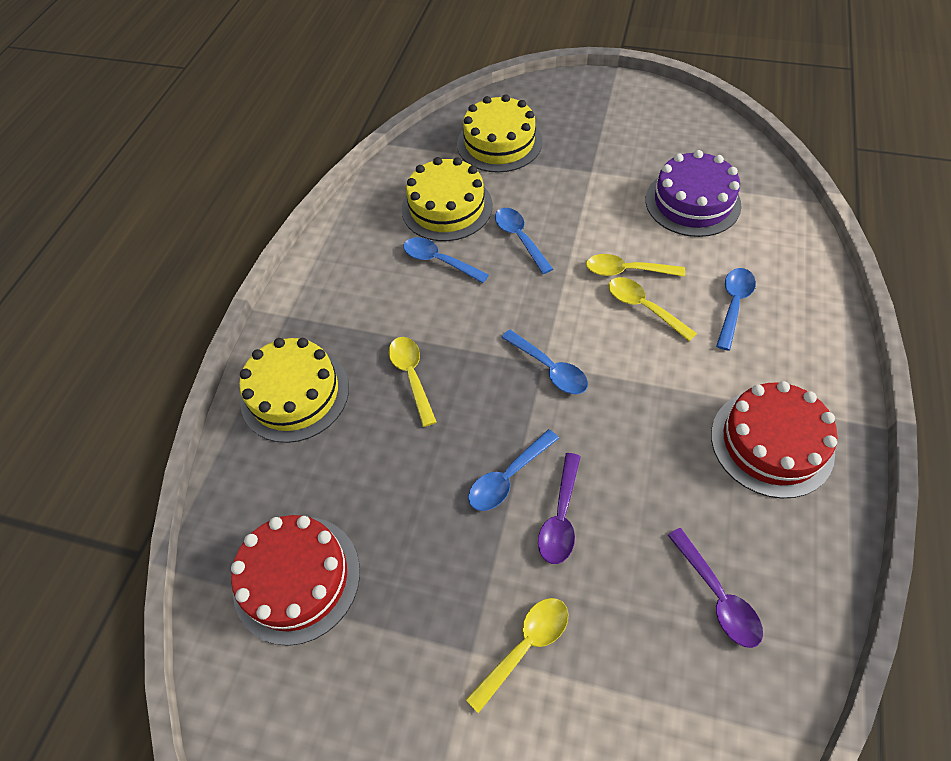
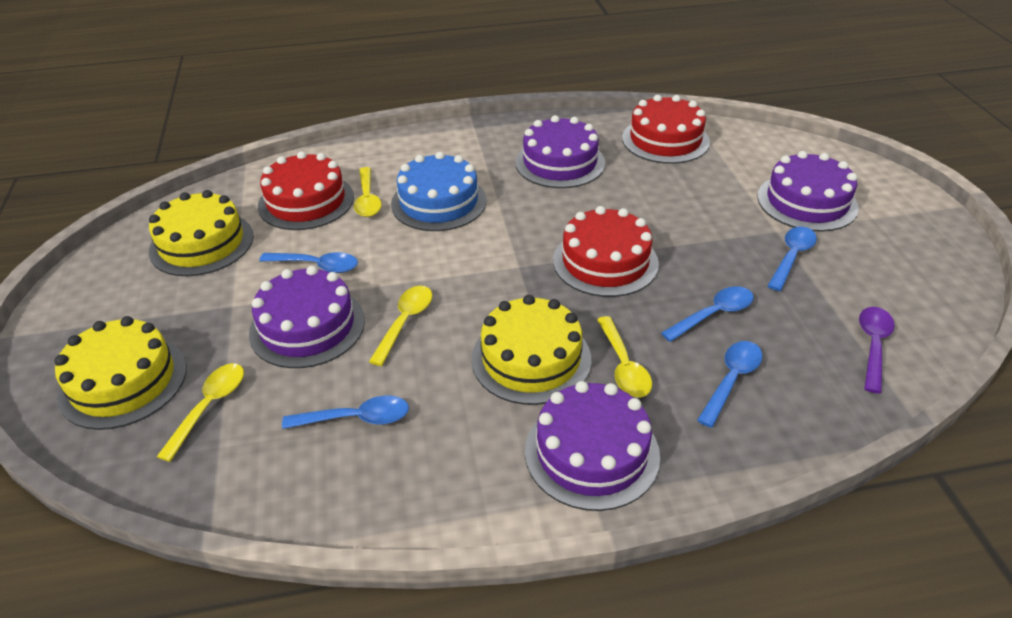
blue cake: 0 -> 1
purple cake: 1 -> 4
purple spoon: 2 -> 1
red cake: 2 -> 3

